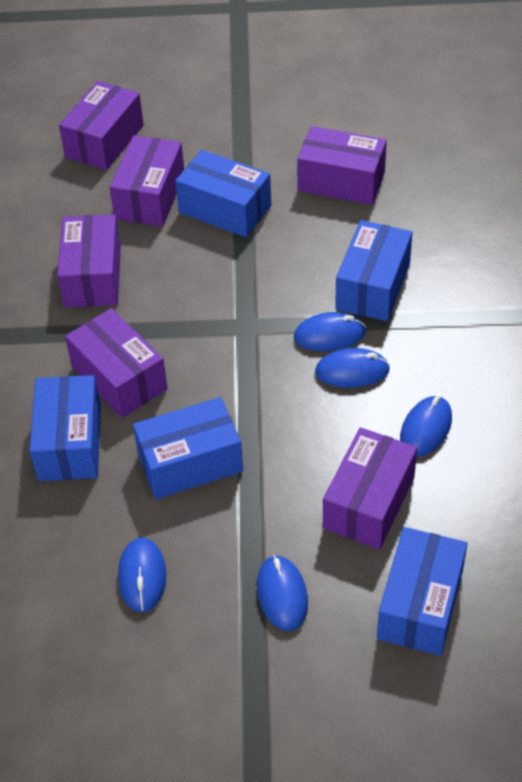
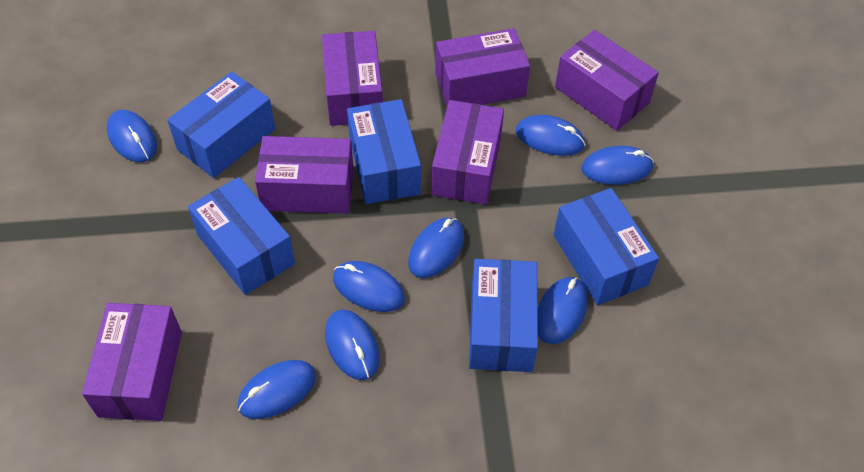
blue mouse: 5 -> 8

